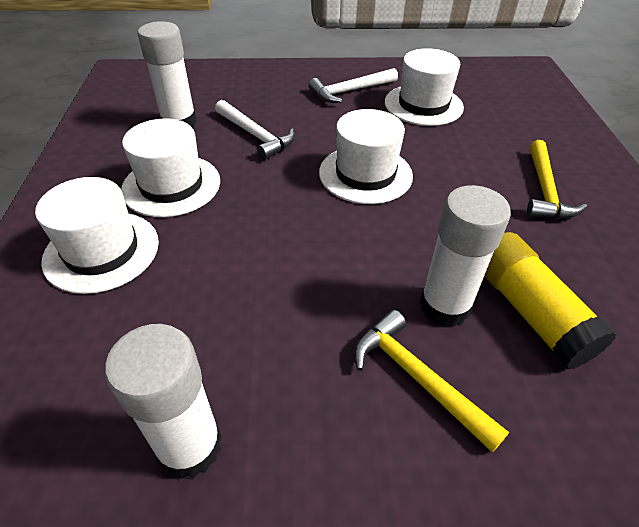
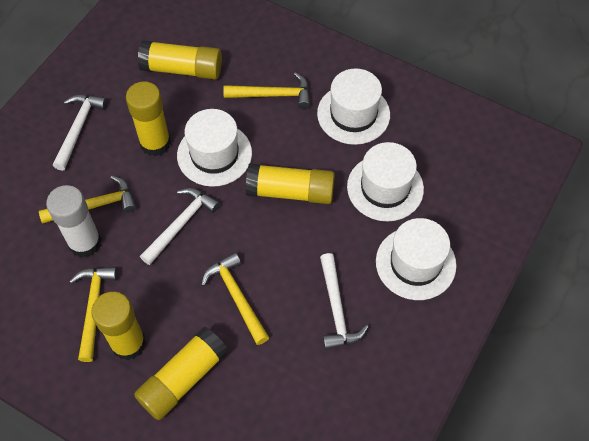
white glue stick: 3 -> 1
white hammer: 2 -> 3
yellow glue stick: 1 -> 5
yellow hammer: 2 -> 4

